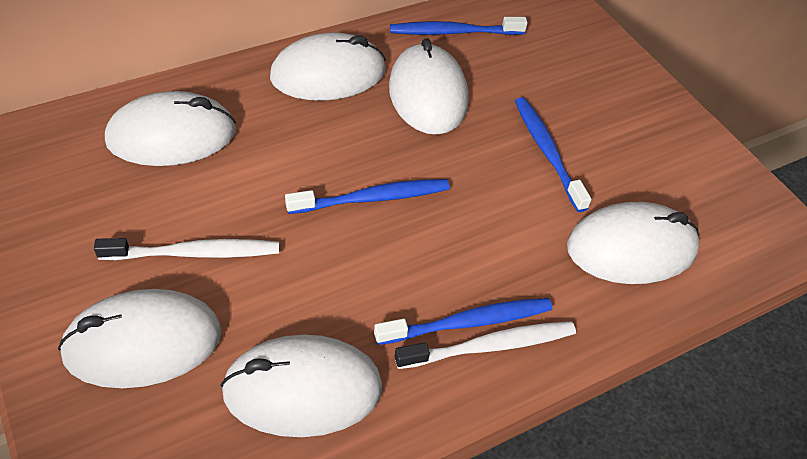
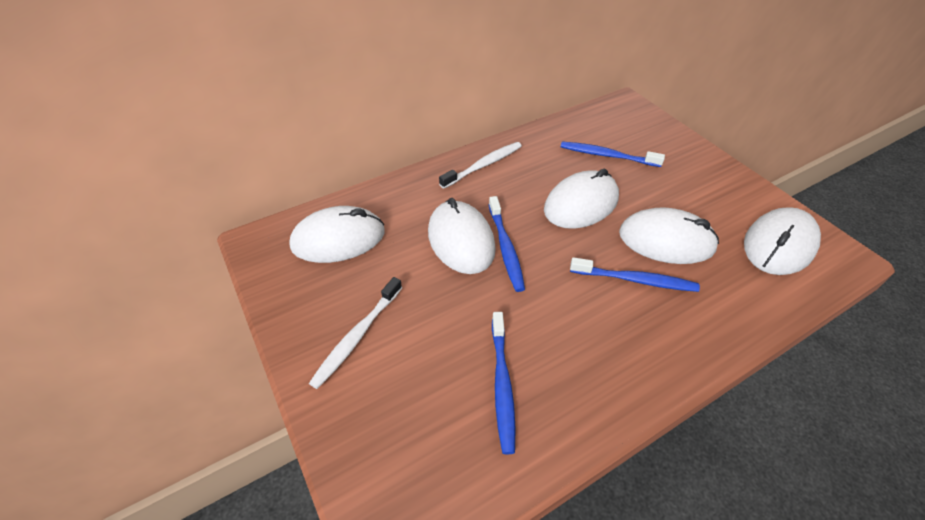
white mouse: 6 -> 5

